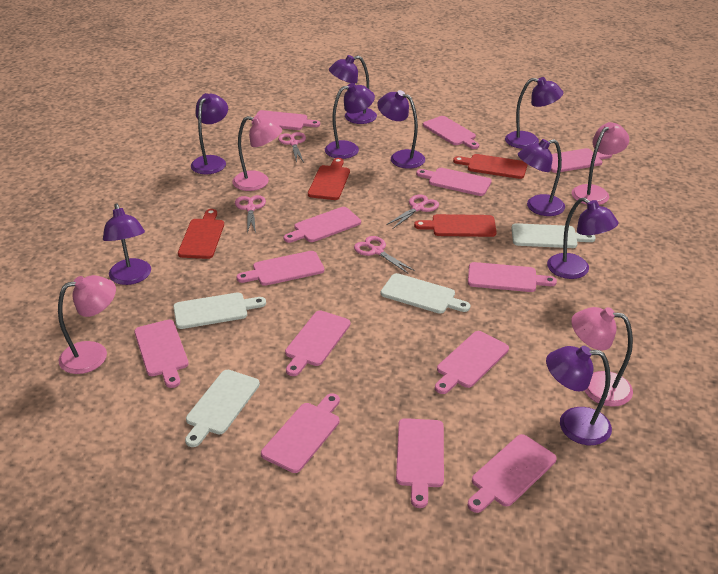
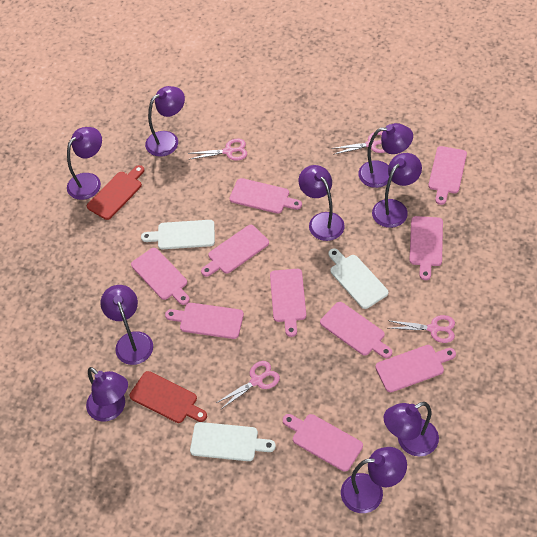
pink cutting board: 13 -> 10
pink lamp: 4 -> 0
red cutting board: 4 -> 2
white cutting board: 4 -> 3

